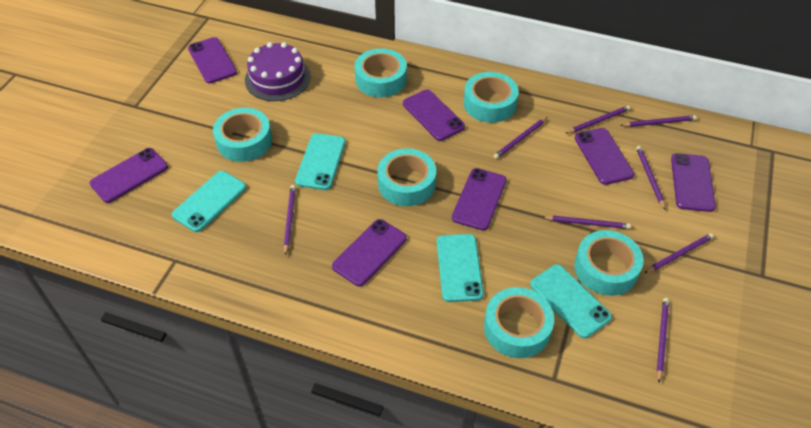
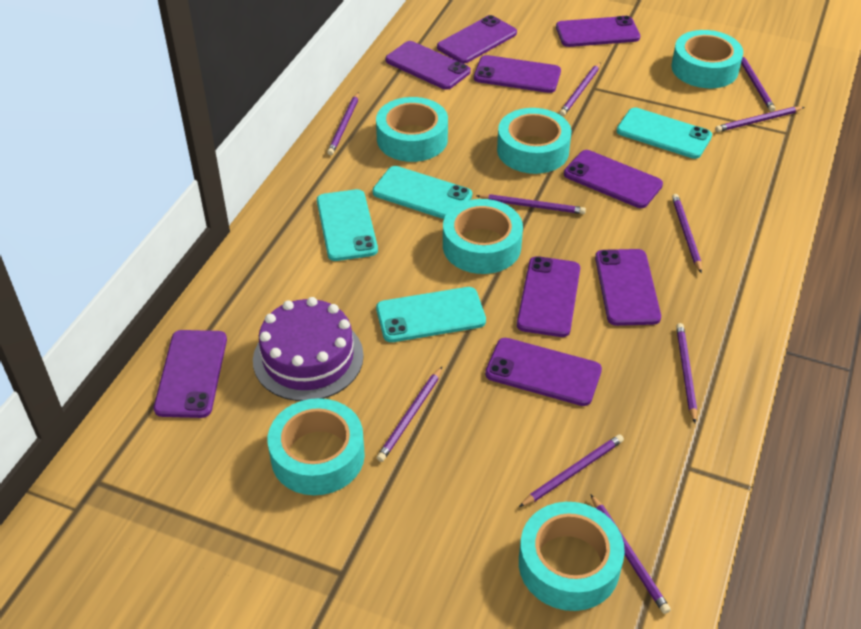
purple pencil: 8 -> 10
purple phone: 7 -> 9

